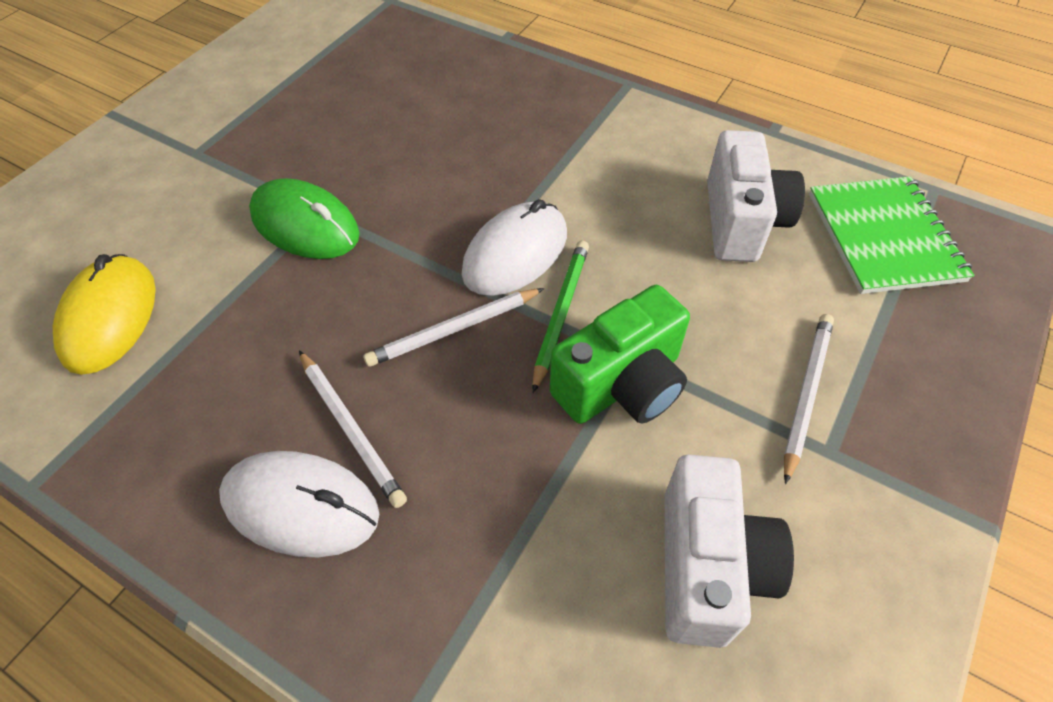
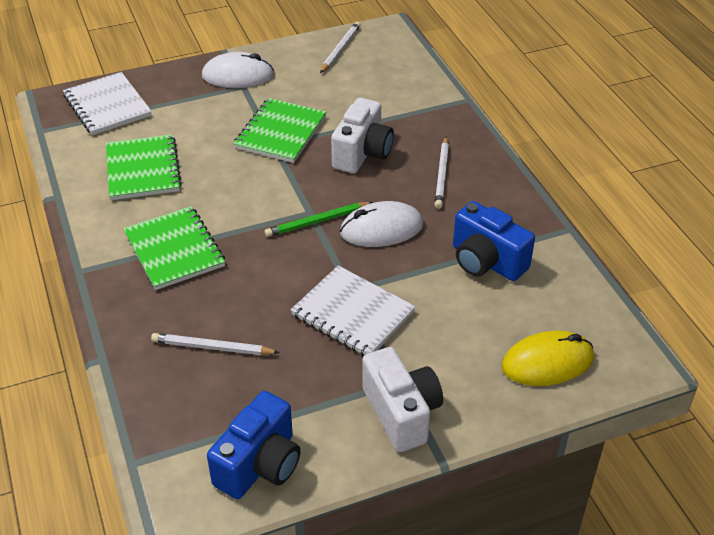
blue camera: 0 -> 2
green camera: 1 -> 0
green mouse: 1 -> 0
green notebook: 1 -> 3
white notebook: 0 -> 2

